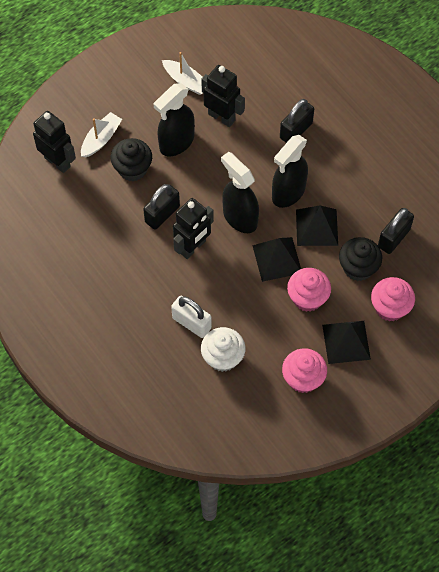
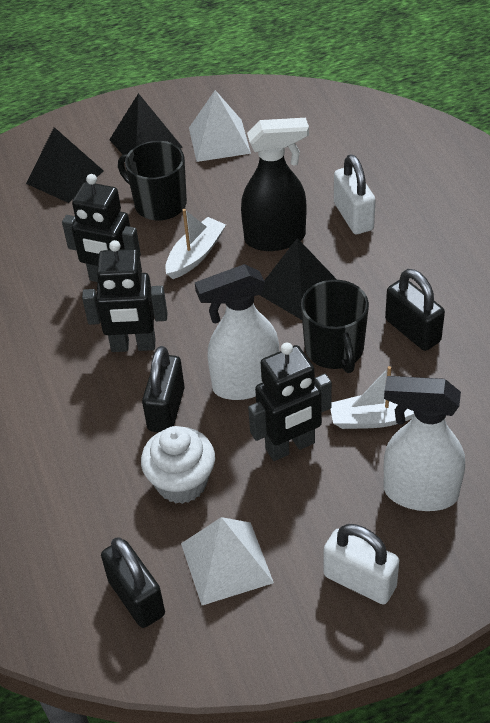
black cupcake: 2 -> 0
black mug: 0 -> 2
black spray bottle: 3 -> 1
pink cupcake: 3 -> 0
white padlock: 1 -> 2
white pyramid: 0 -> 2
white spray bottle: 0 -> 2

